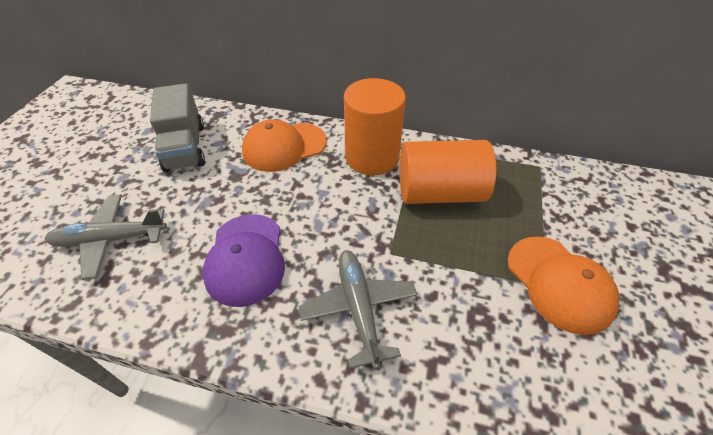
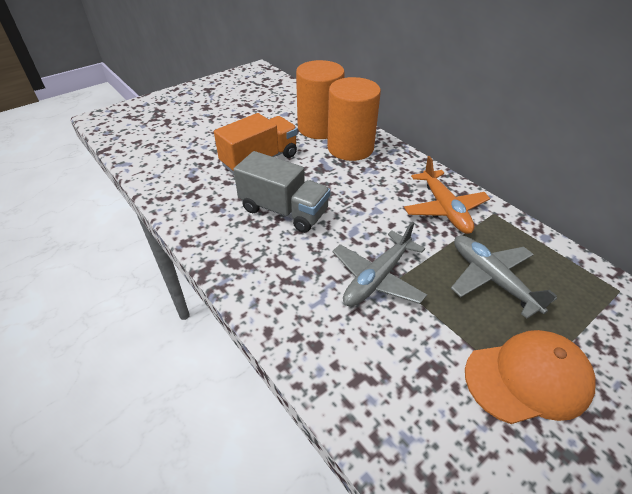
orange cap: 2 -> 1
orange plane: 0 -> 1
orange truck: 0 -> 1
purple cap: 1 -> 0

